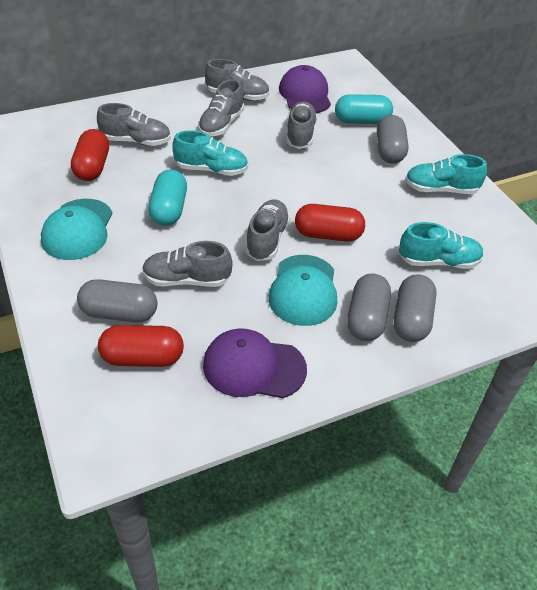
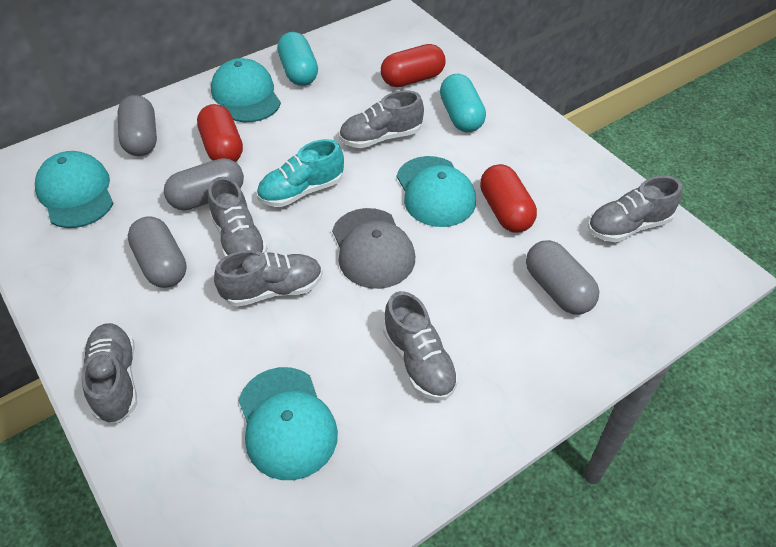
grey cap: 0 -> 1
purple cap: 2 -> 0
turquoise cap: 2 -> 4
turquoise shoe: 3 -> 1

